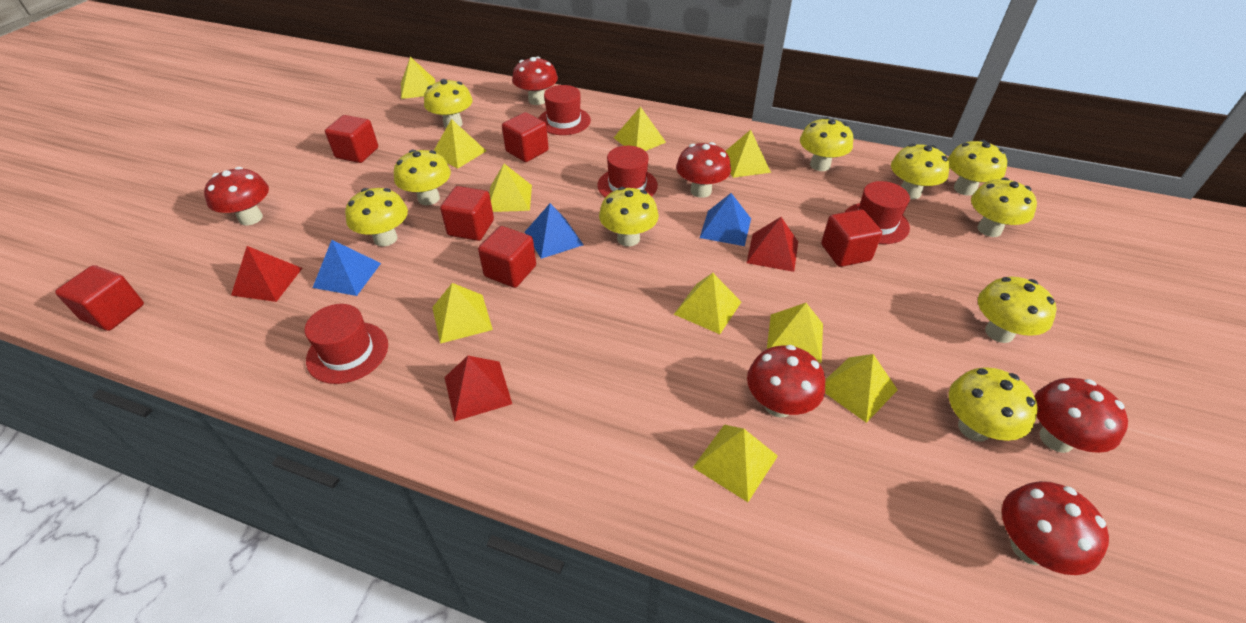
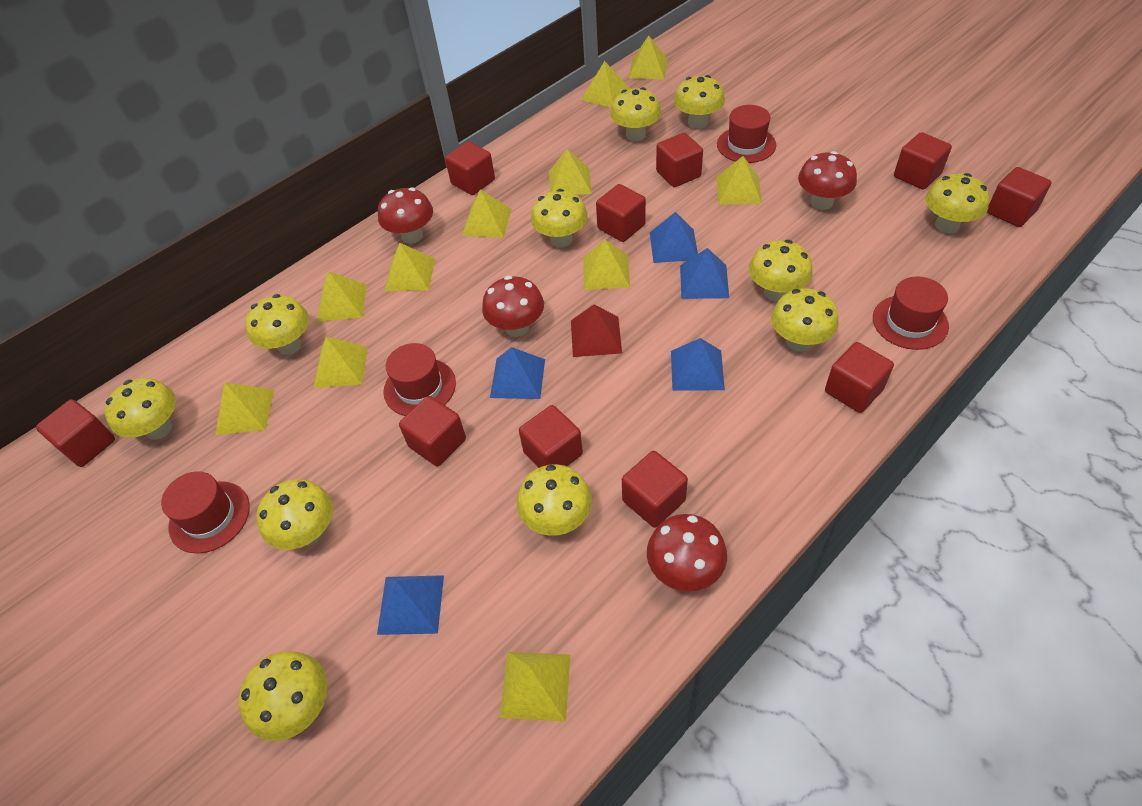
blue pyramid: 3 -> 5
red cube: 6 -> 10
red mushroom: 6 -> 4
red pyramid: 3 -> 1
yellow mushroom: 10 -> 11
yellow pyramid: 10 -> 11

